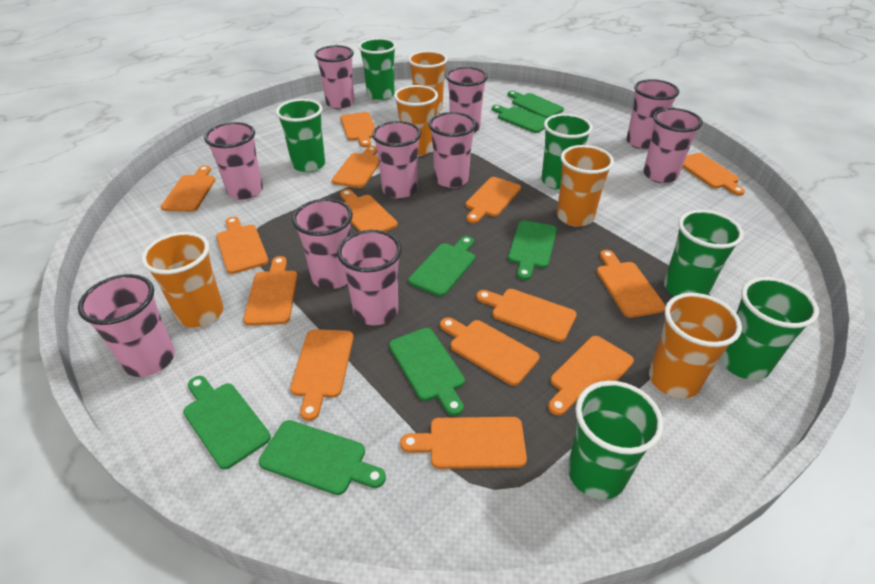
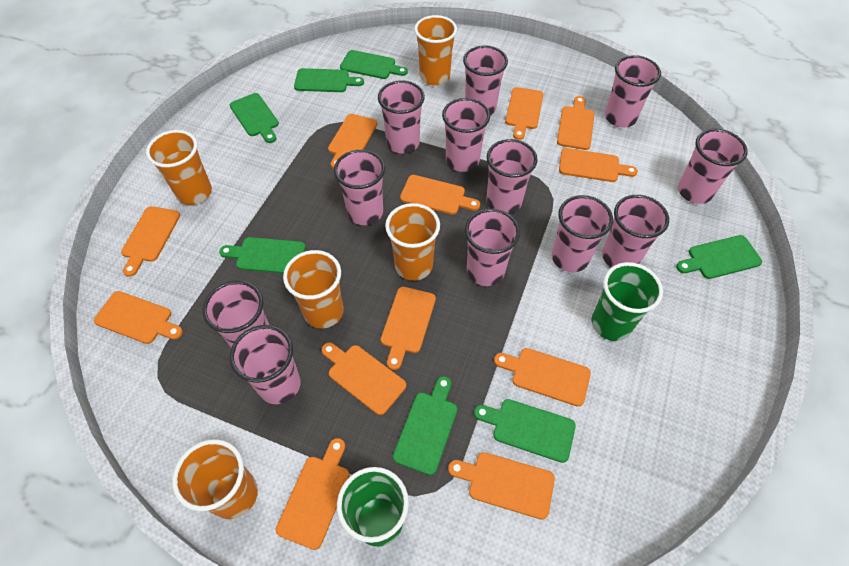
green cup: 6 -> 2
orange cutting board: 14 -> 12
pink cup: 10 -> 12

